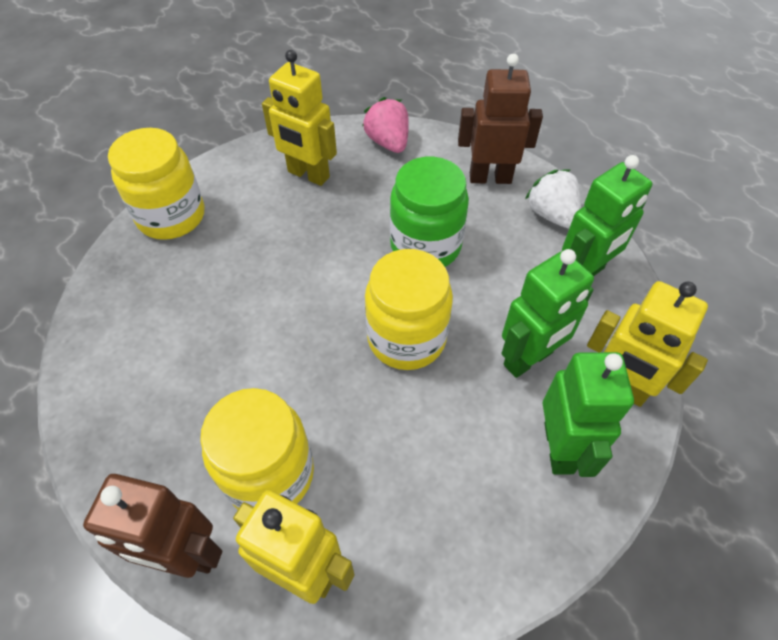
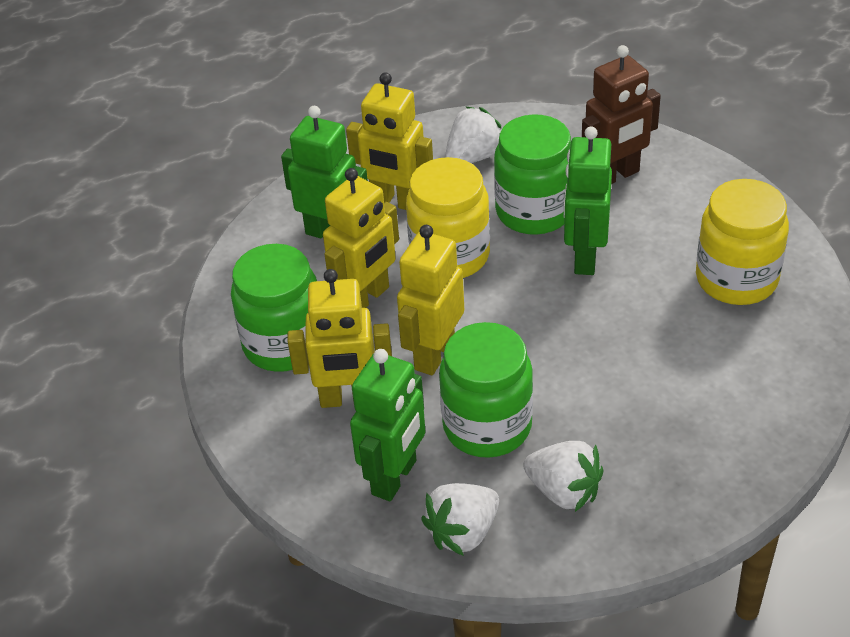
brown robot: 2 -> 1
green jar: 1 -> 3
pink strawberry: 1 -> 0
white strawberry: 1 -> 3
yellow jar: 3 -> 2
yellow robot: 3 -> 4

